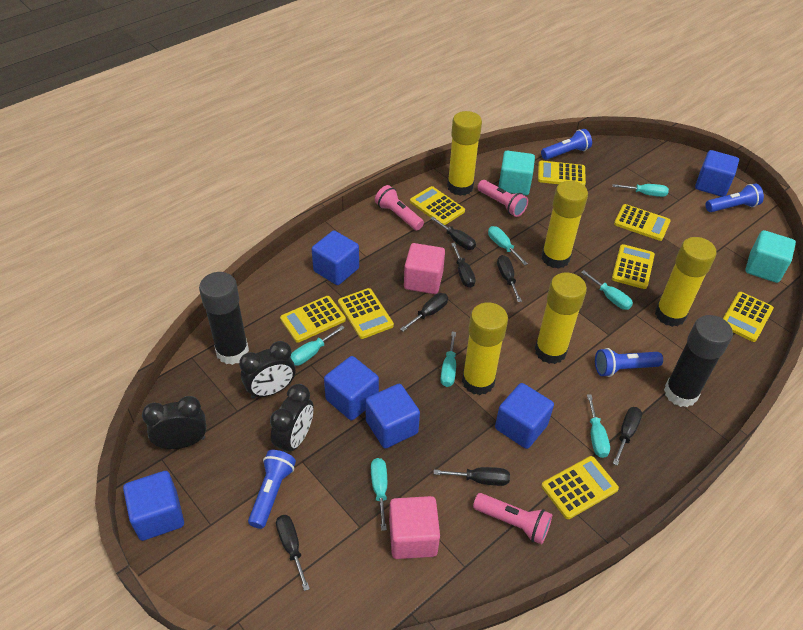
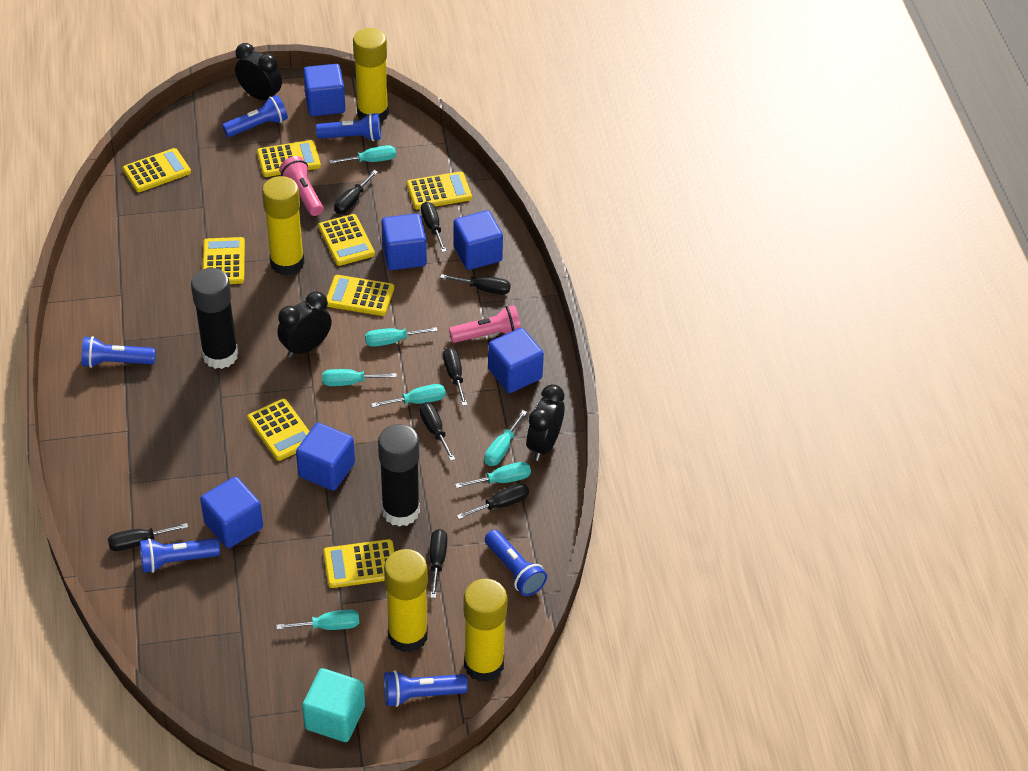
black screwdriver: 7 -> 8
blue flashlight: 4 -> 6
pink cube: 2 -> 0
pink flashlight: 3 -> 2
turquoise cube: 2 -> 1
yellow glue stick: 5 -> 4

